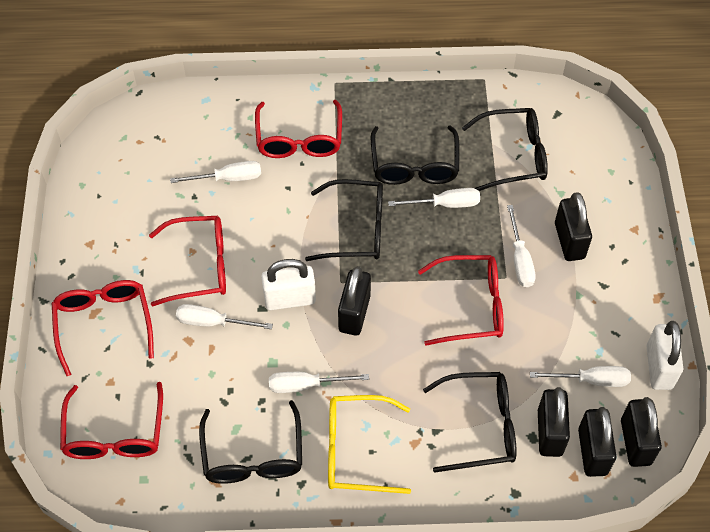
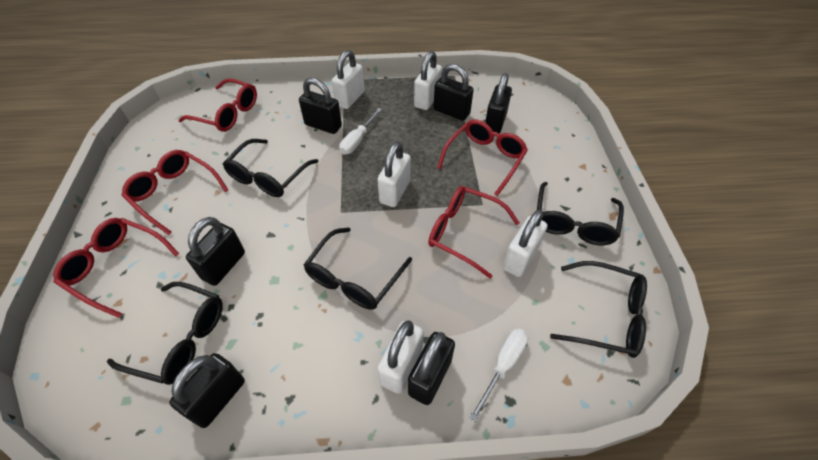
black padlock: 5 -> 6
white padlock: 2 -> 5
white screwdriver: 6 -> 2
yellow glasses: 1 -> 0

